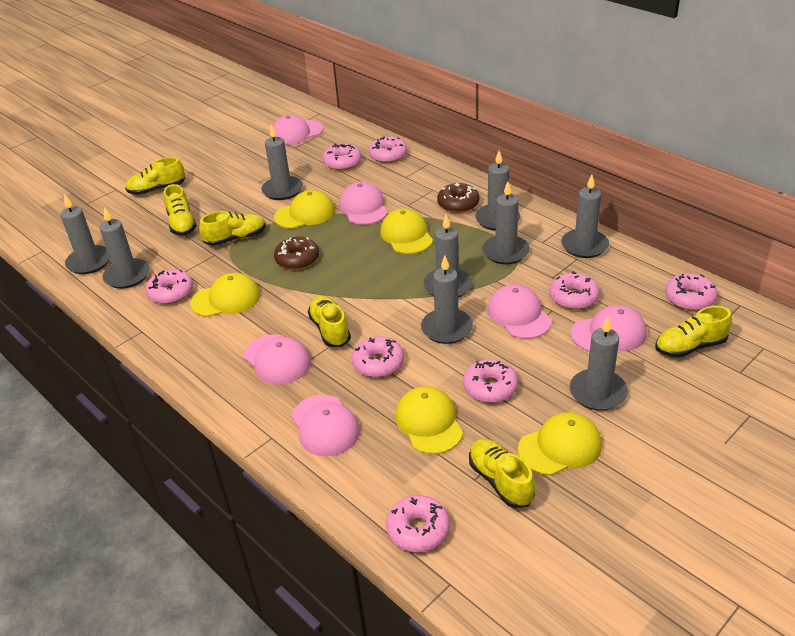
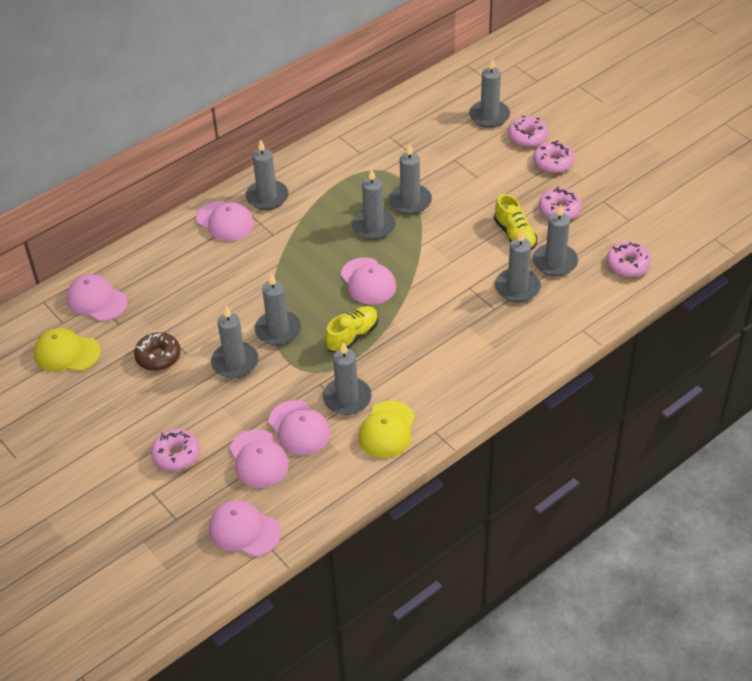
brown donut: 2 -> 1
pink donut: 8 -> 5
yellow cap: 5 -> 2
yellow shoe: 6 -> 2

